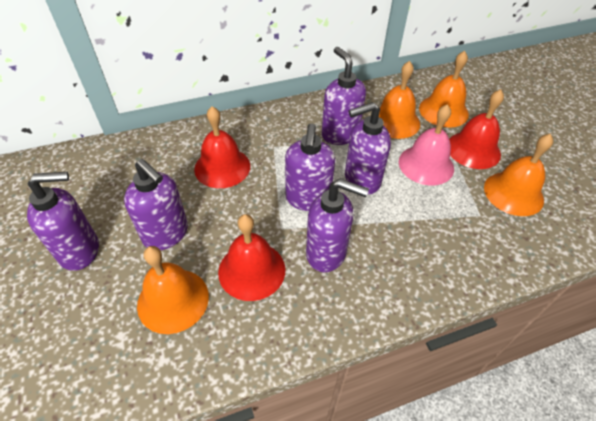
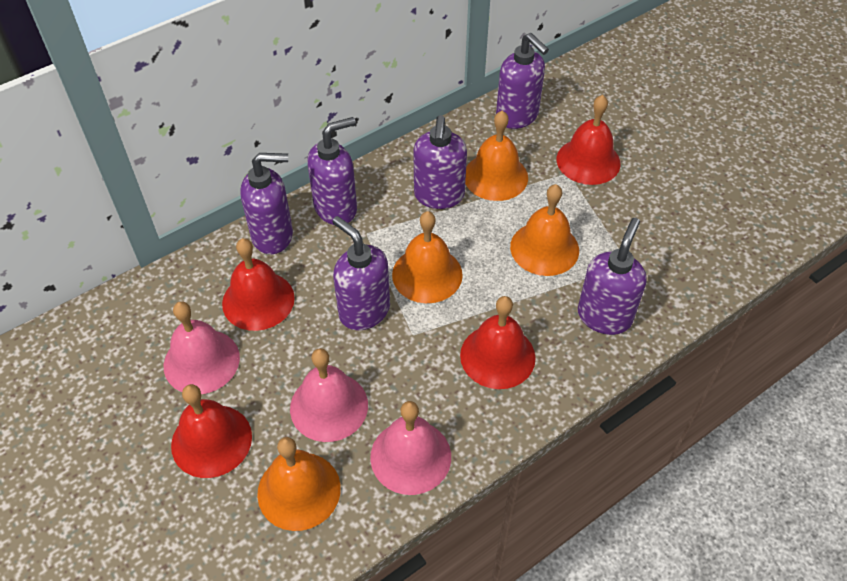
pink bell: 1 -> 3
red bell: 3 -> 4

